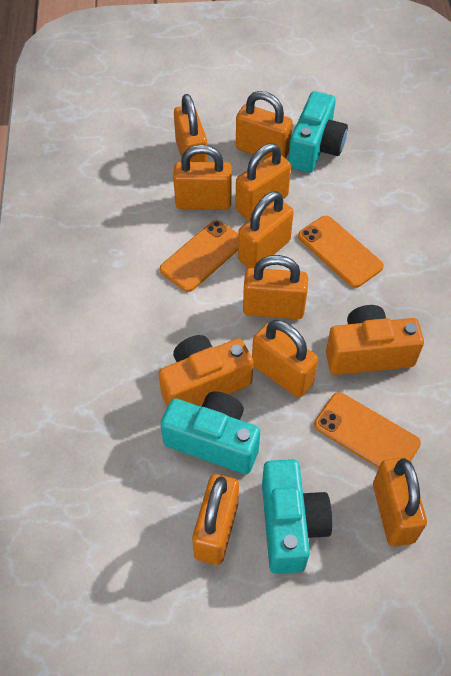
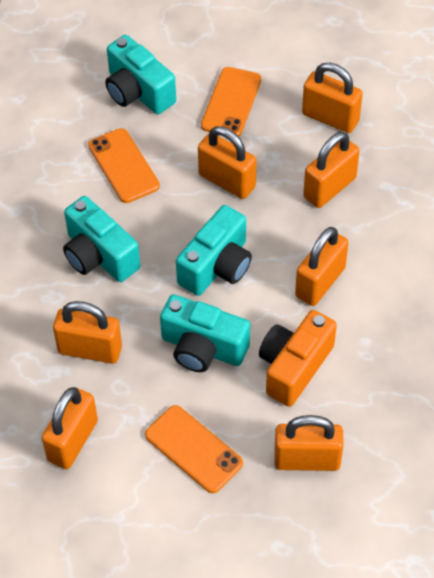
orange camera: 2 -> 1
orange padlock: 9 -> 7
turquoise camera: 3 -> 4

